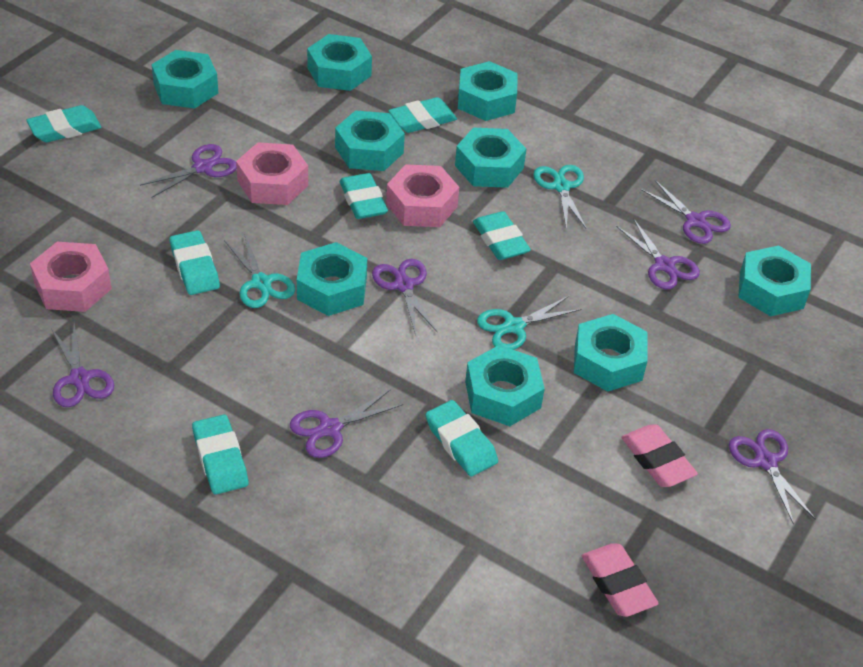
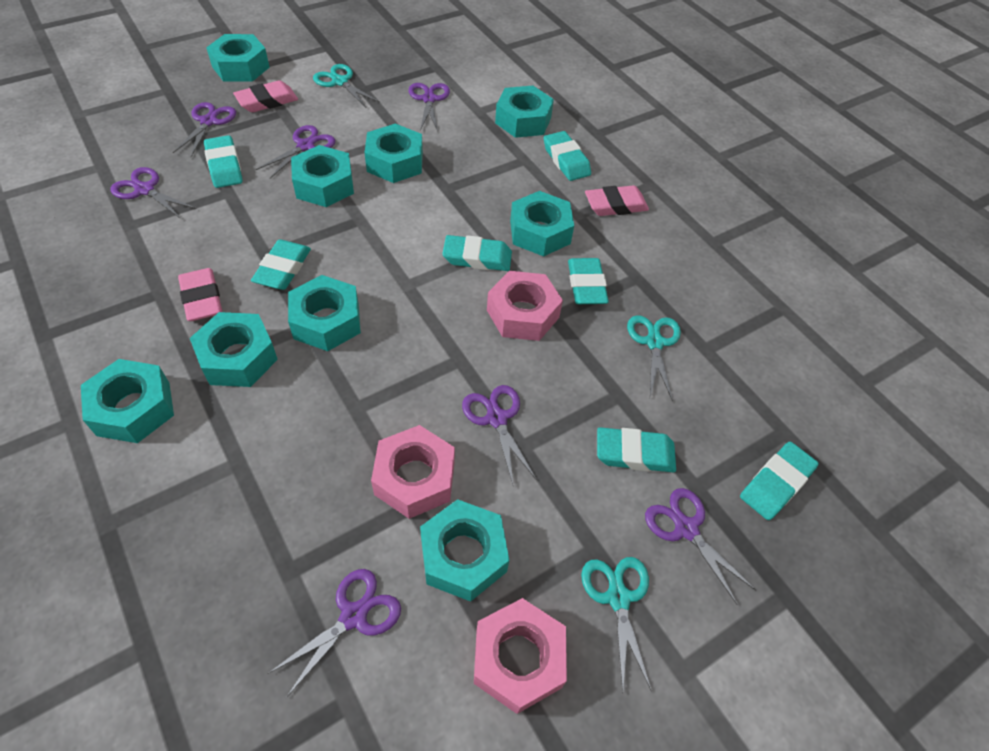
pink eraser: 2 -> 3

